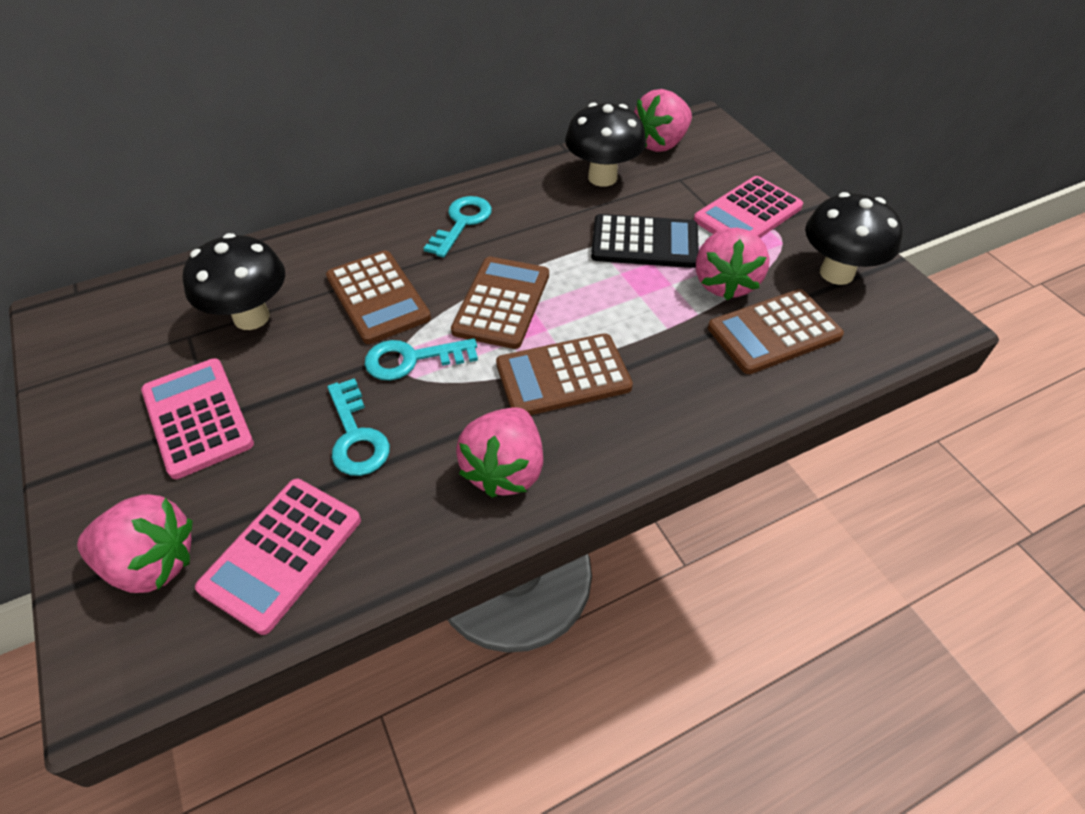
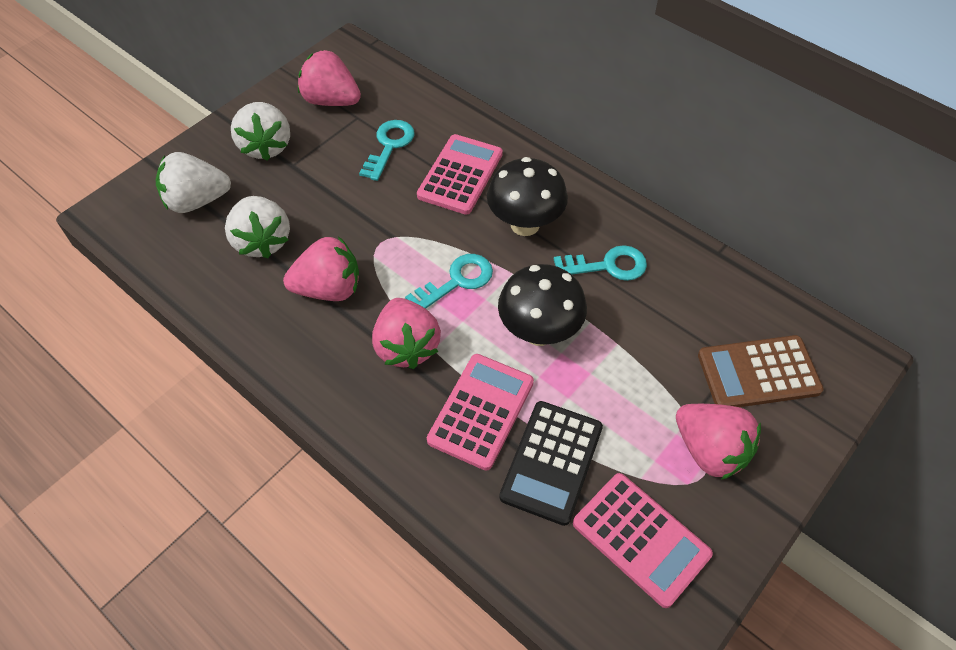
black mushroom: 3 -> 2
brown calculator: 4 -> 1
white strawberry: 0 -> 3

